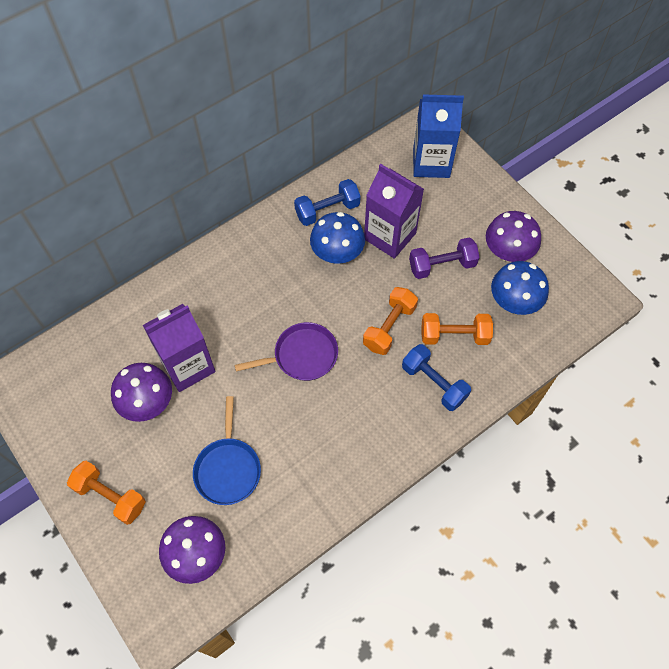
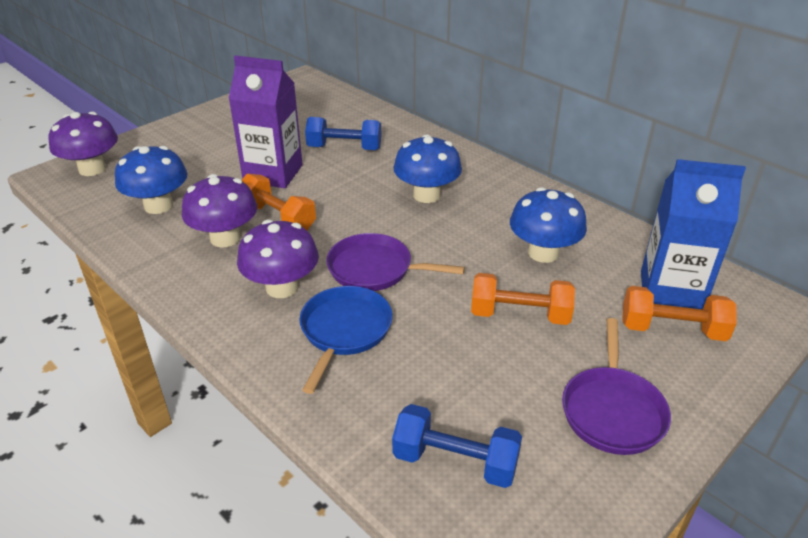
blue mushroom: 2 -> 3
purple carton: 2 -> 1
purple dumbbell: 1 -> 0
purple pan: 1 -> 2

